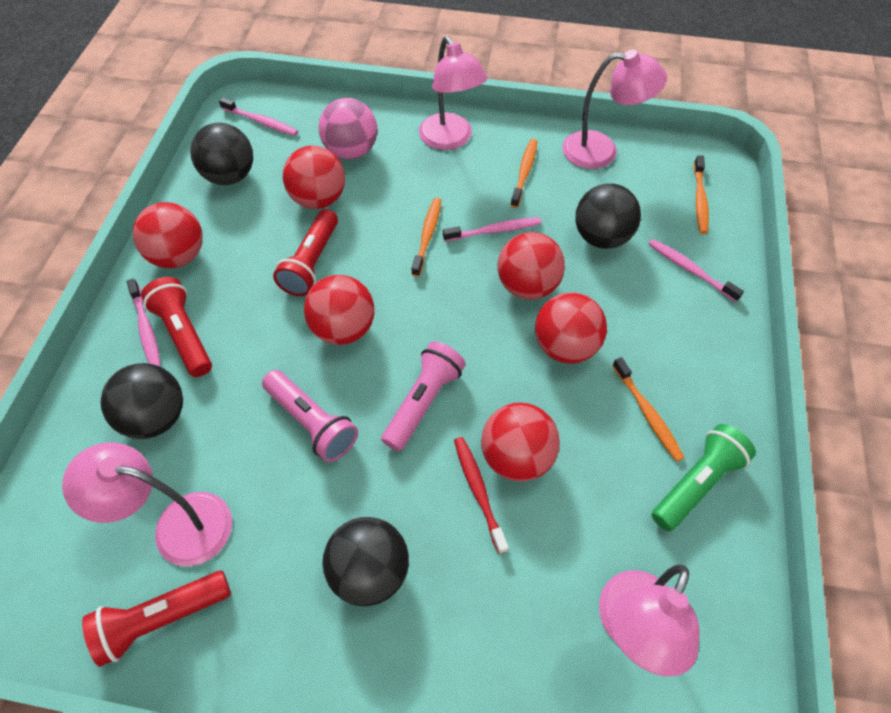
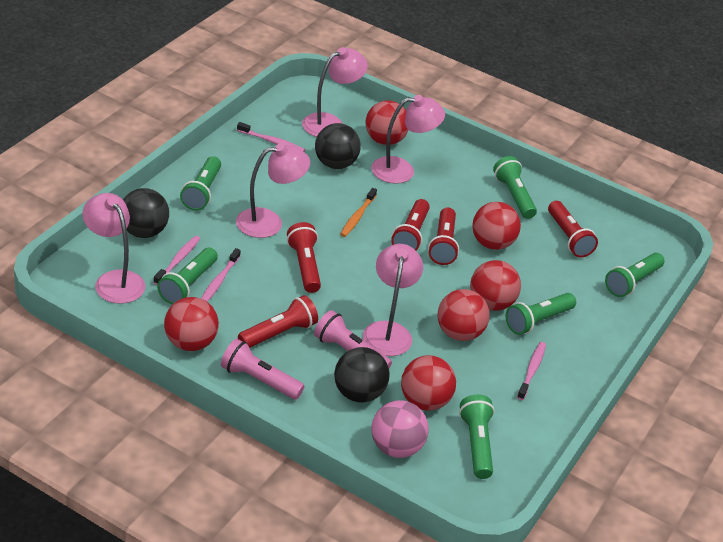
black ball: 4 -> 3
green flashlight: 1 -> 6
orange toothbrush: 4 -> 1
pink lamp: 4 -> 5
red flashlight: 3 -> 5
red toothbrush: 1 -> 0

